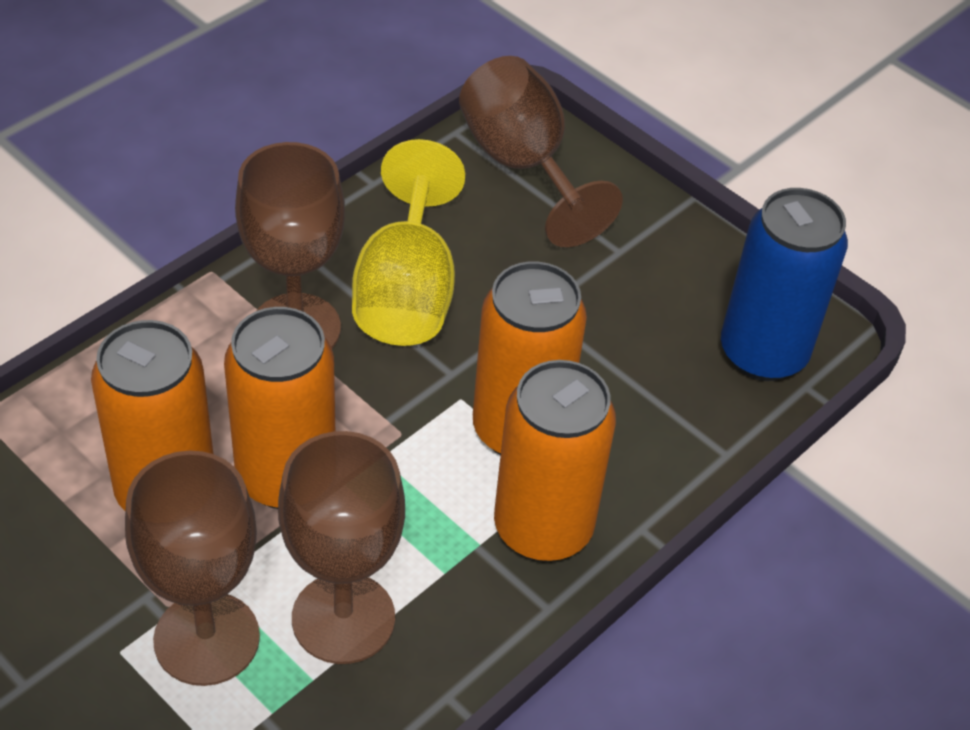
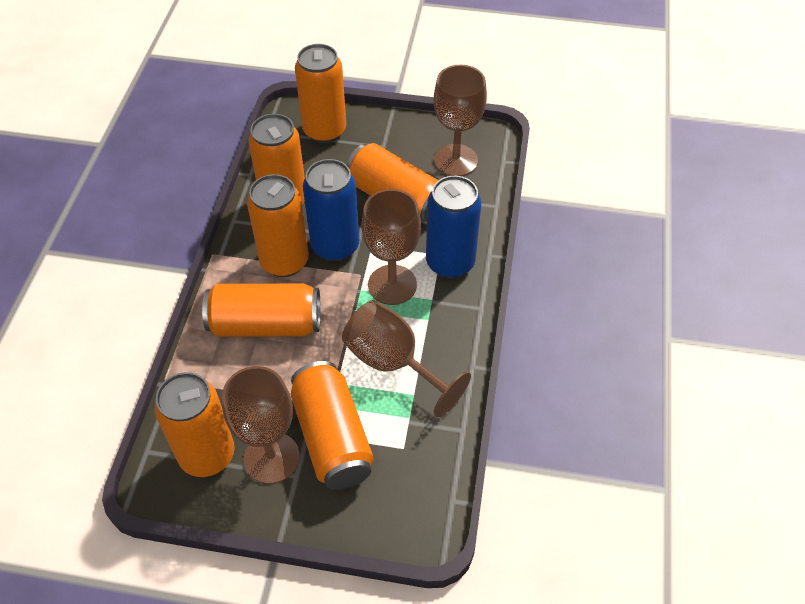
blue can: 1 -> 2
orange can: 4 -> 7
yellow goblet: 1 -> 0

